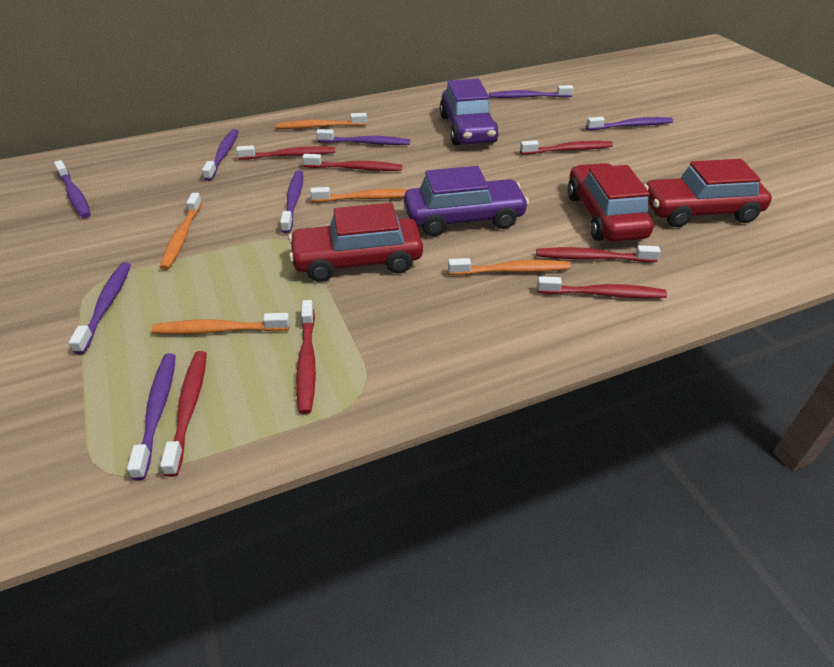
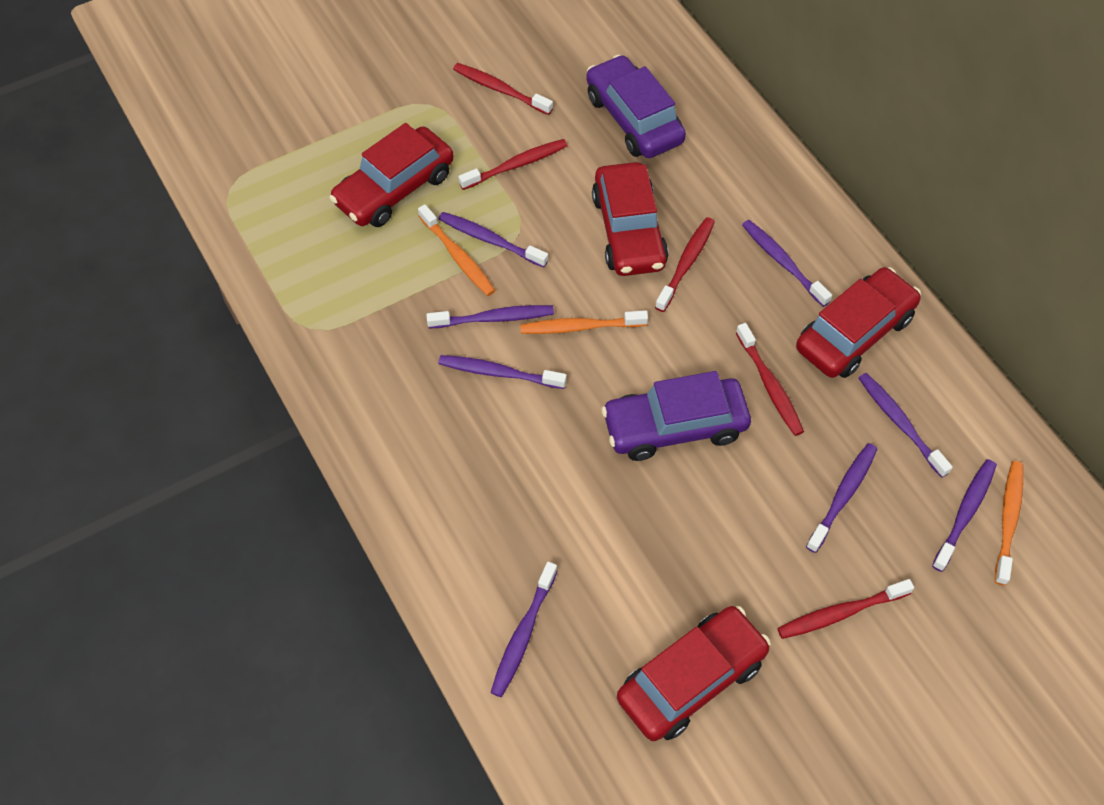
orange toothbrush: 5 -> 3
red car: 3 -> 4
red toothbrush: 7 -> 5

